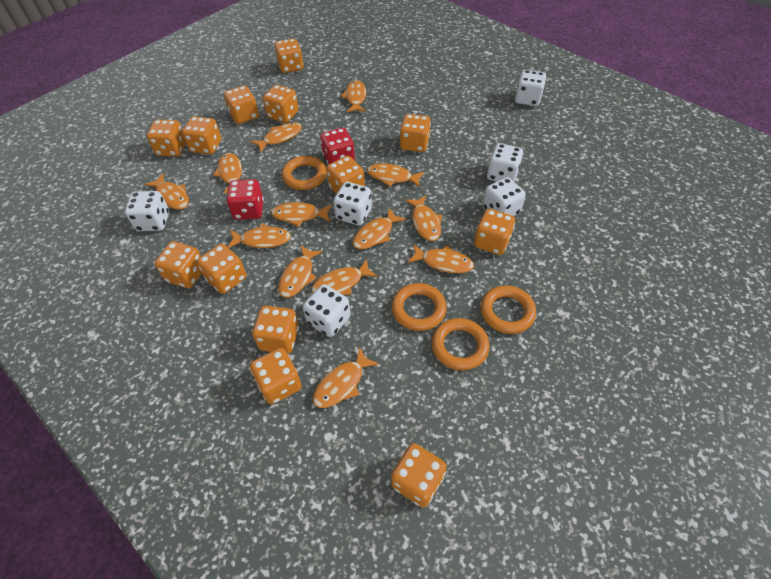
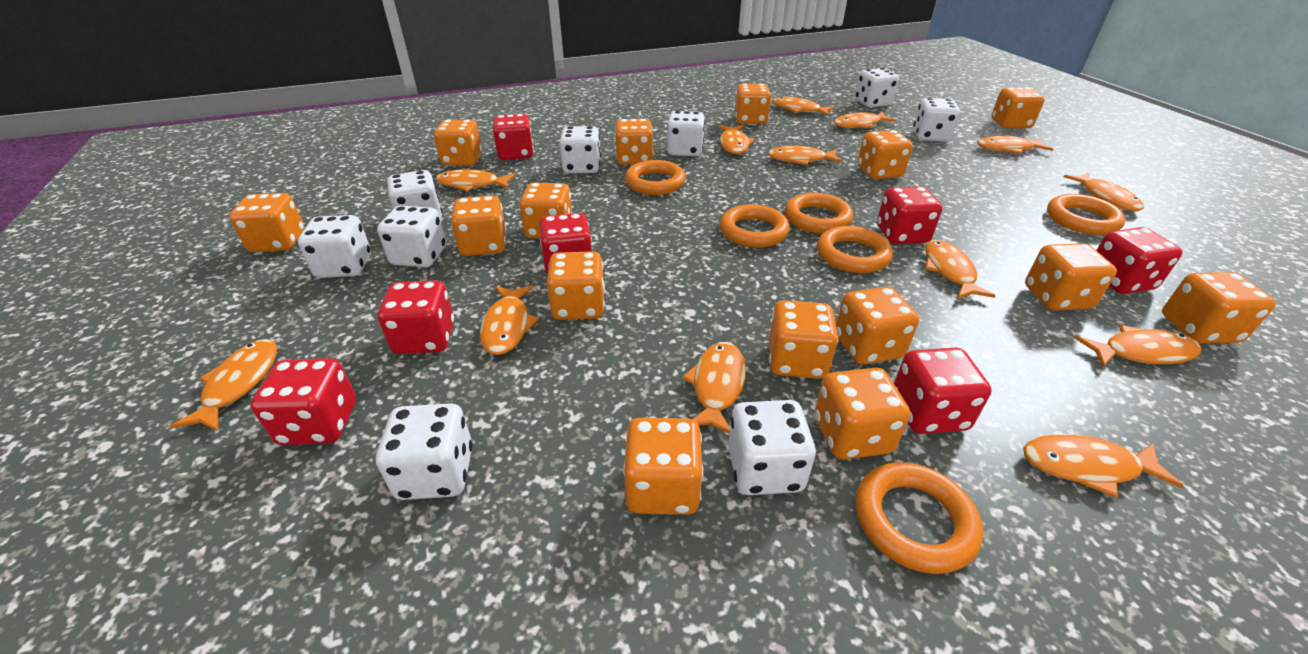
orange dice: 13 -> 15
orange ring: 4 -> 6
red dice: 2 -> 7
white dice: 6 -> 9

